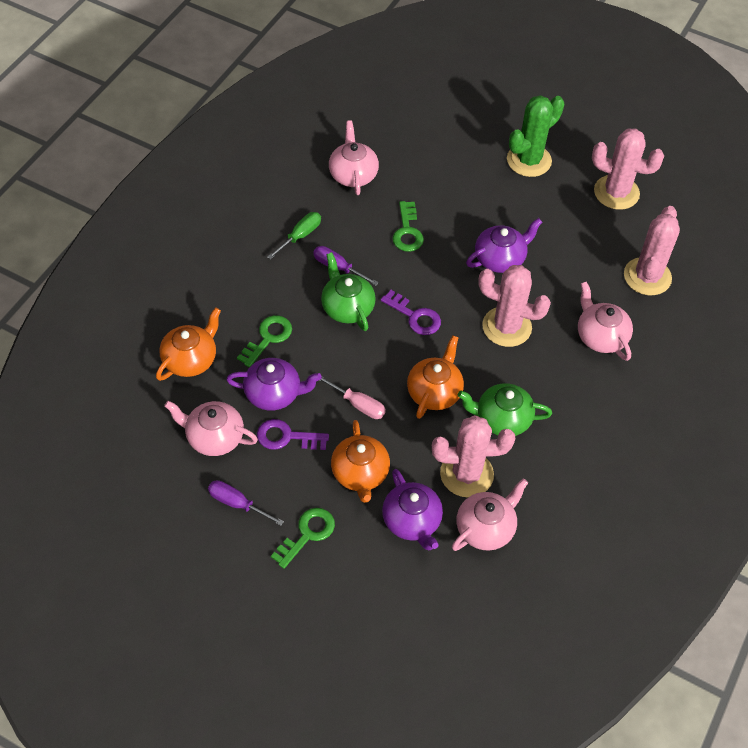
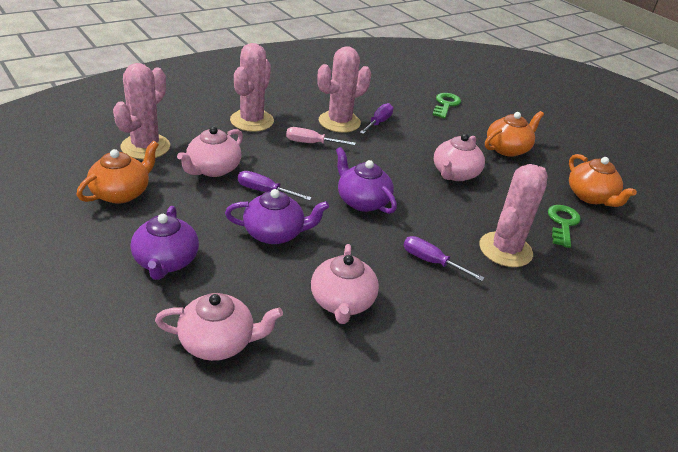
green cactus: 1 -> 0
green key: 3 -> 2
green screwdriver: 1 -> 0
green teapot: 2 -> 0
purple key: 2 -> 0
purple screwdriver: 2 -> 3

